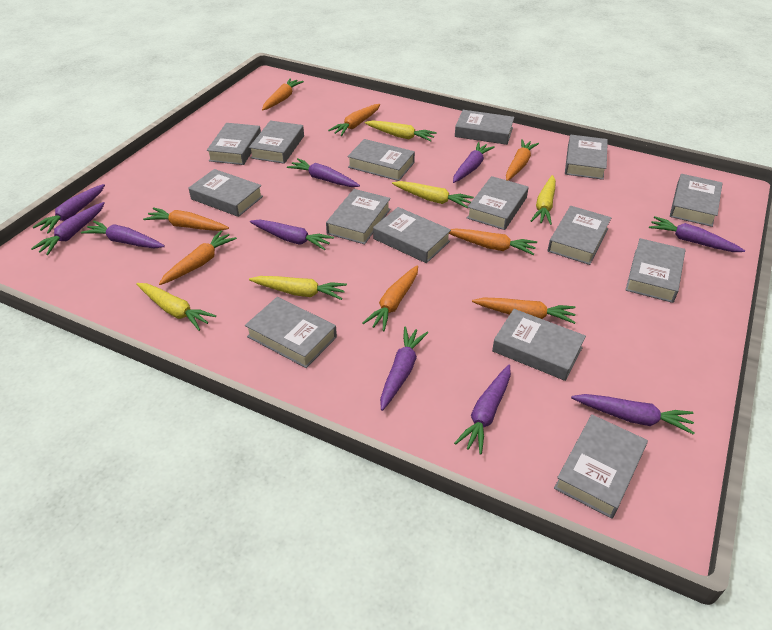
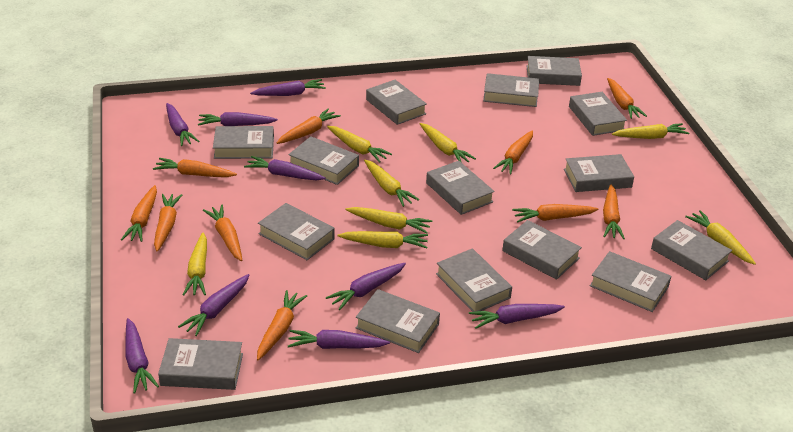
orange carrot: 8 -> 10
purple carrot: 10 -> 9
yellow carrot: 5 -> 8

